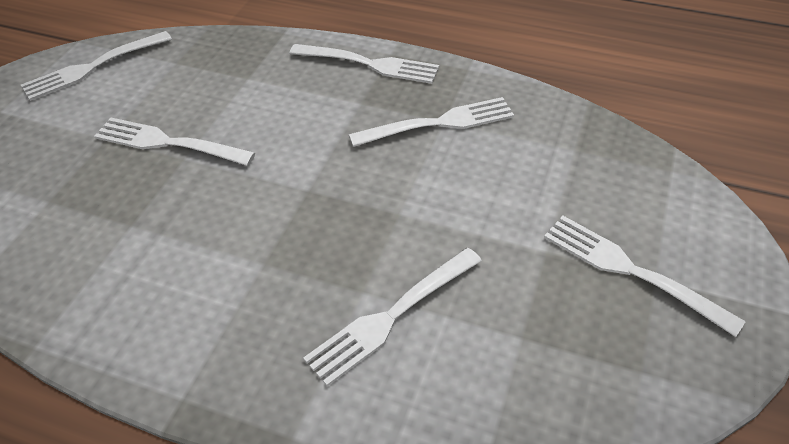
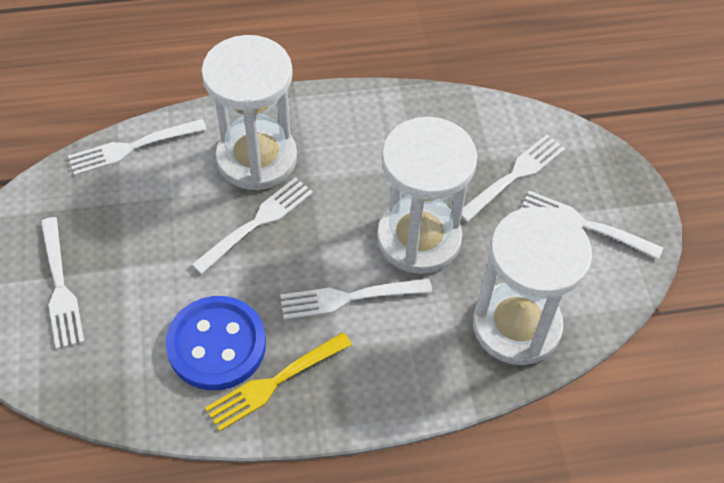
blue button: 0 -> 1
white hourglass: 0 -> 3
yellow fork: 0 -> 1

